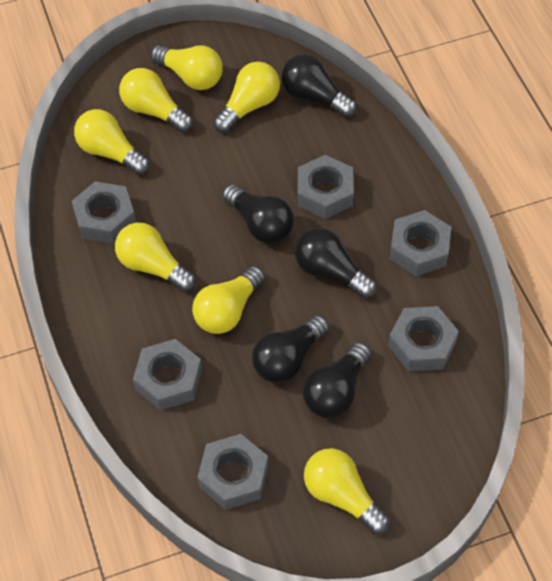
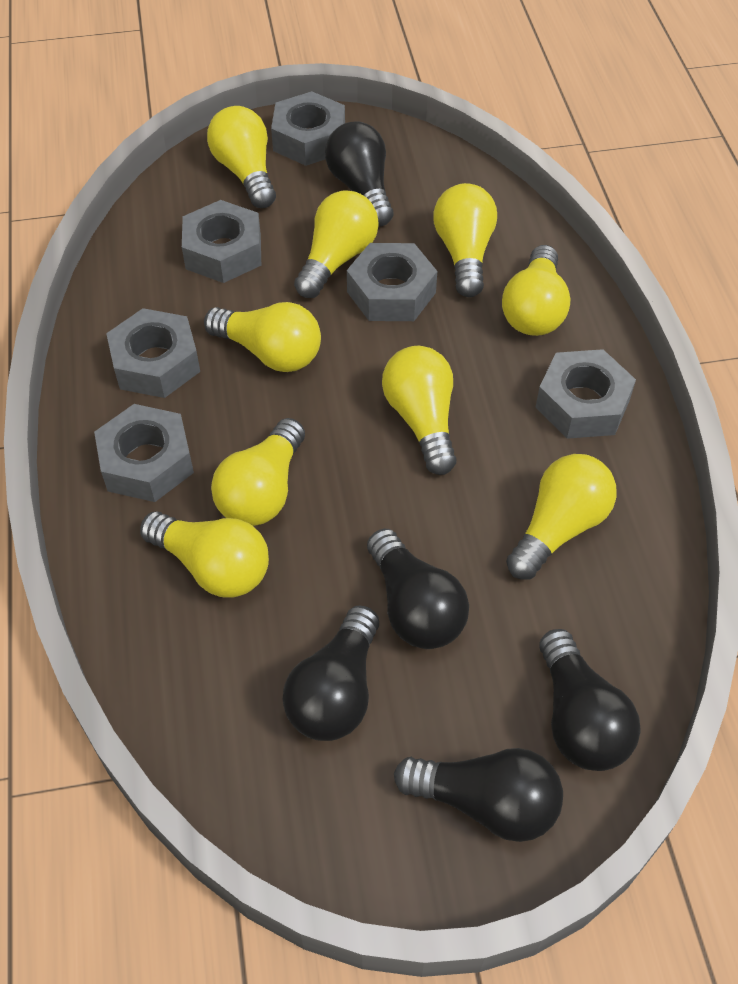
yellow light bulb: 7 -> 9

